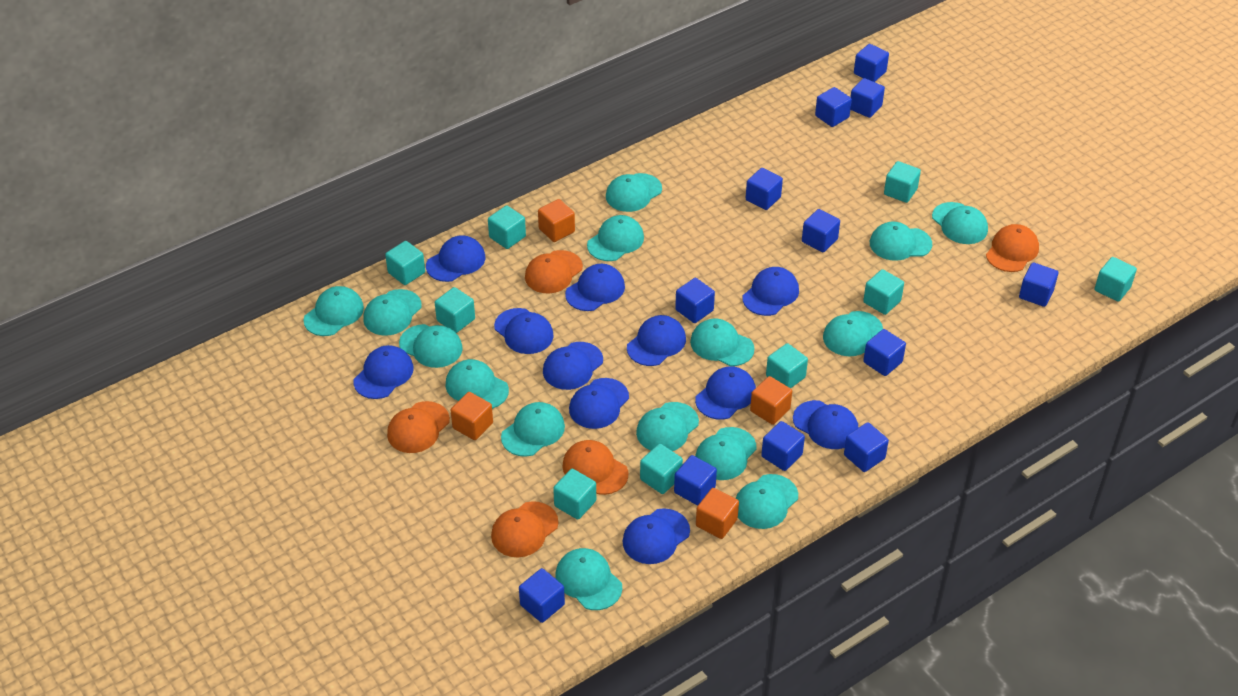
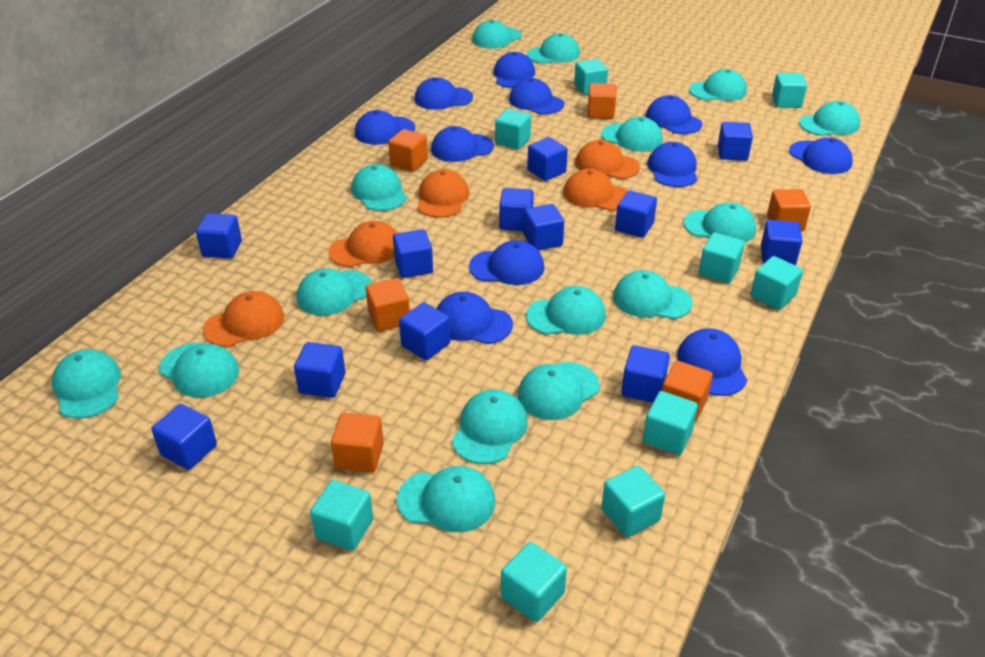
orange cube: 4 -> 6

